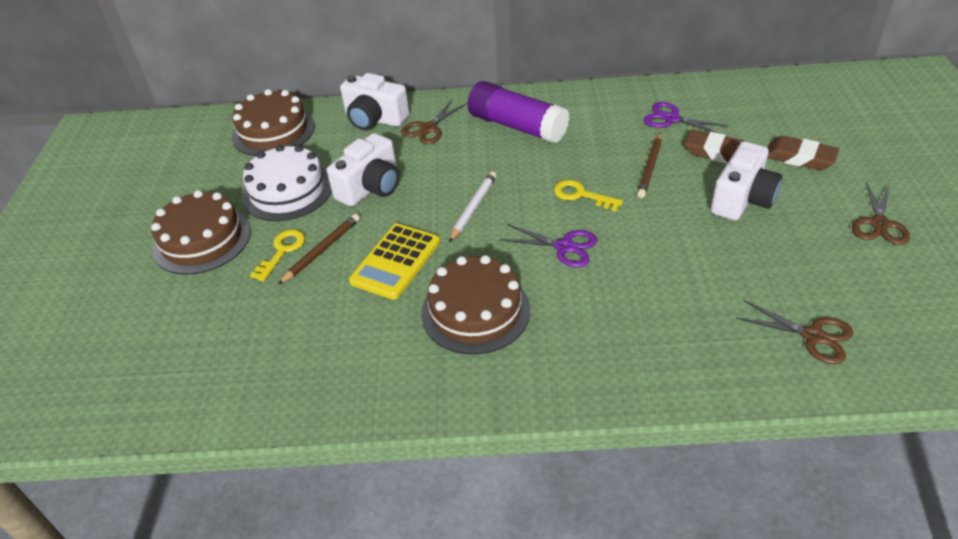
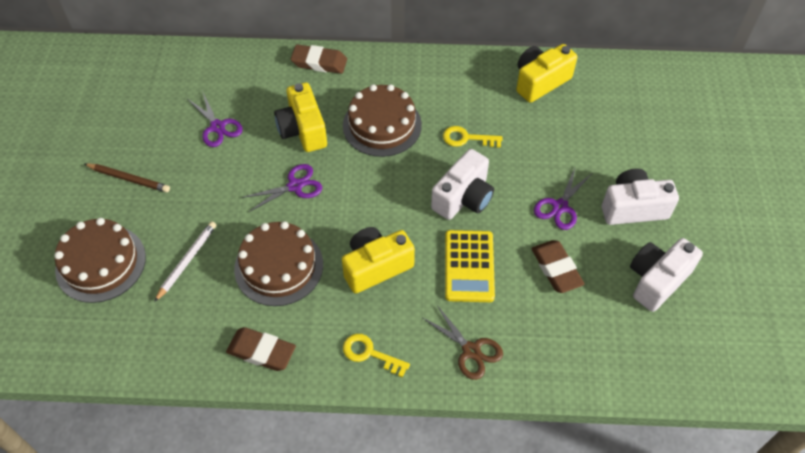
brown eraser: 2 -> 3
brown pencil: 2 -> 1
brown scissors: 3 -> 1
purple glue stick: 1 -> 0
purple scissors: 2 -> 3
white cake: 1 -> 0
yellow camera: 0 -> 3

